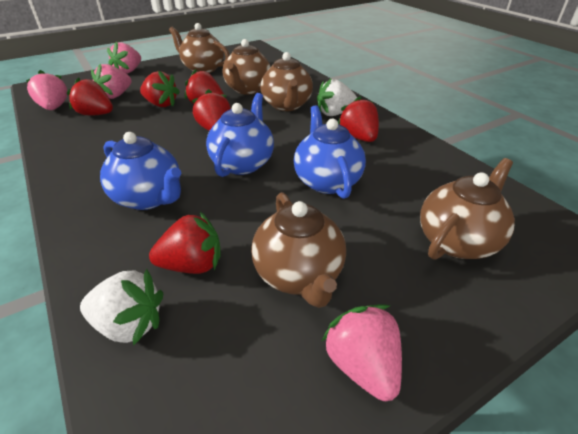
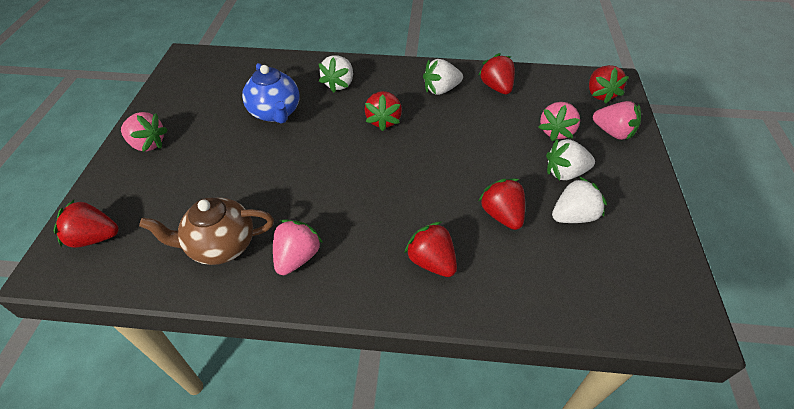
blue teapot: 3 -> 1
brown teapot: 5 -> 1
white strawberry: 2 -> 4

